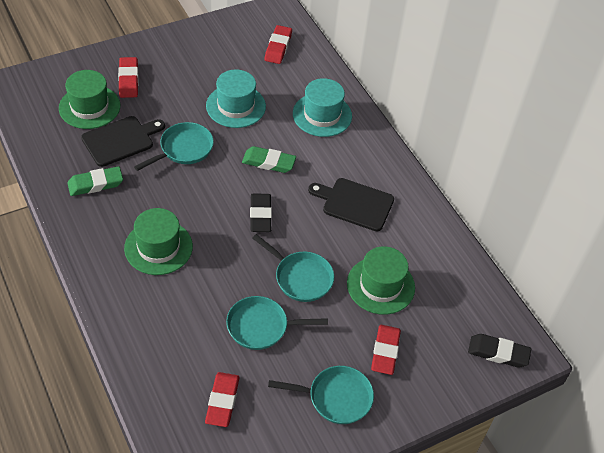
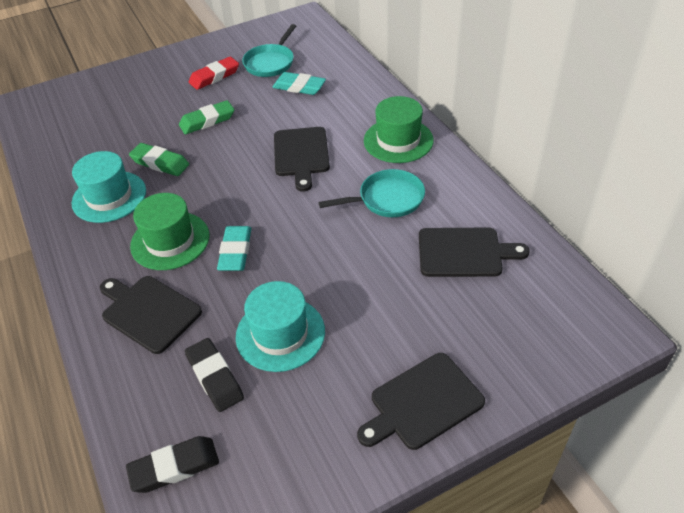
black cutting board: 2 -> 4
green hat: 3 -> 2
red eraser: 4 -> 1
turquoise eraser: 0 -> 2
turquoise pan: 4 -> 2

